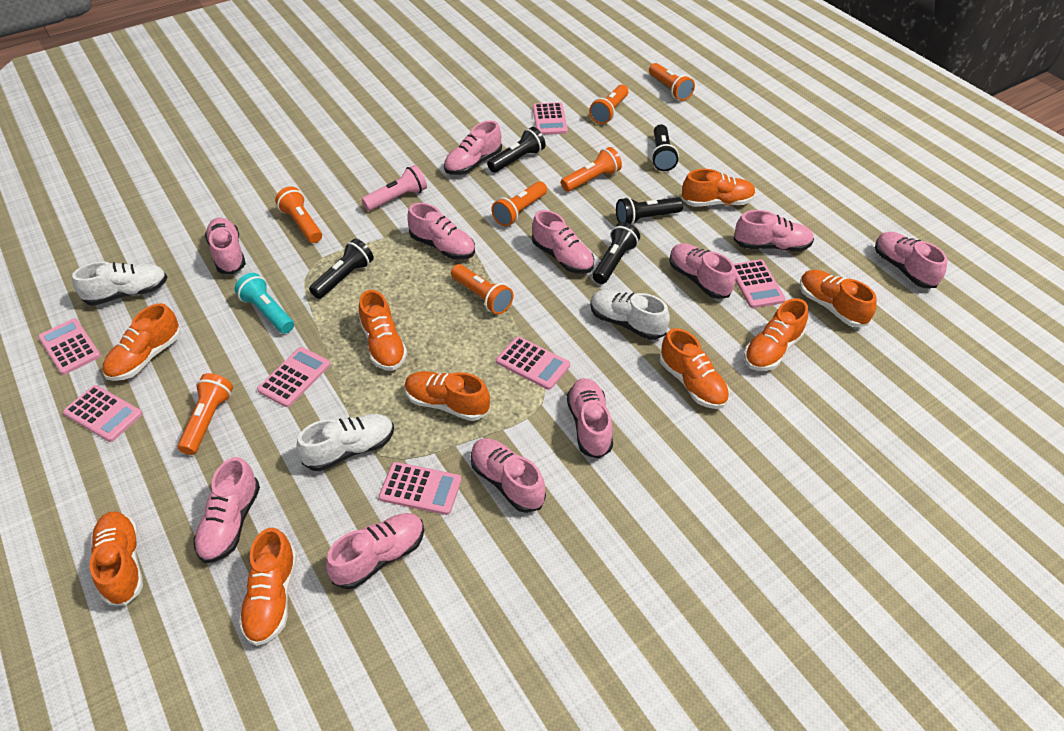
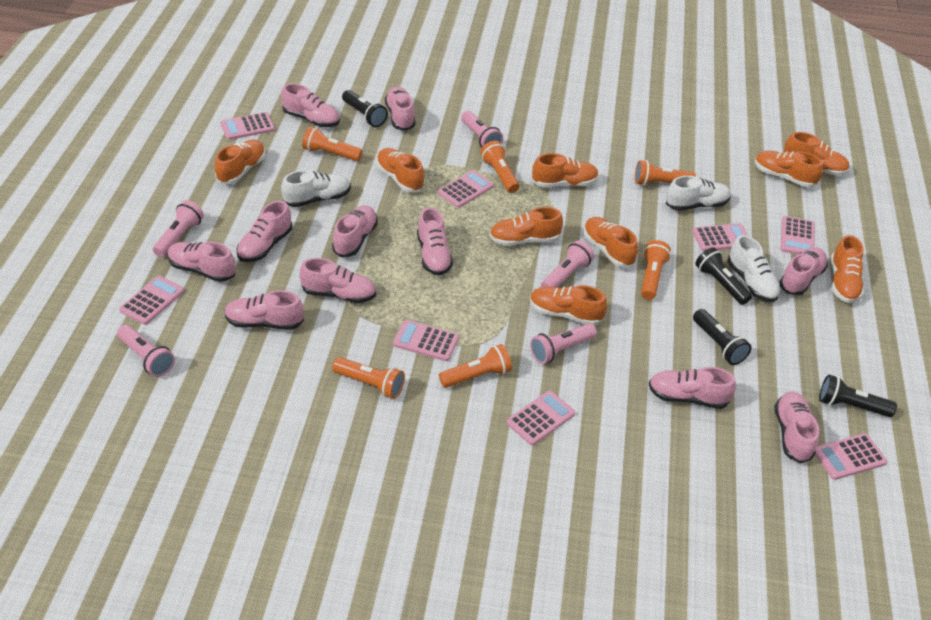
black flashlight: 5 -> 4
orange flashlight: 7 -> 6
pink calculator: 7 -> 8
pink flashlight: 1 -> 5
turquoise flashlight: 1 -> 0

